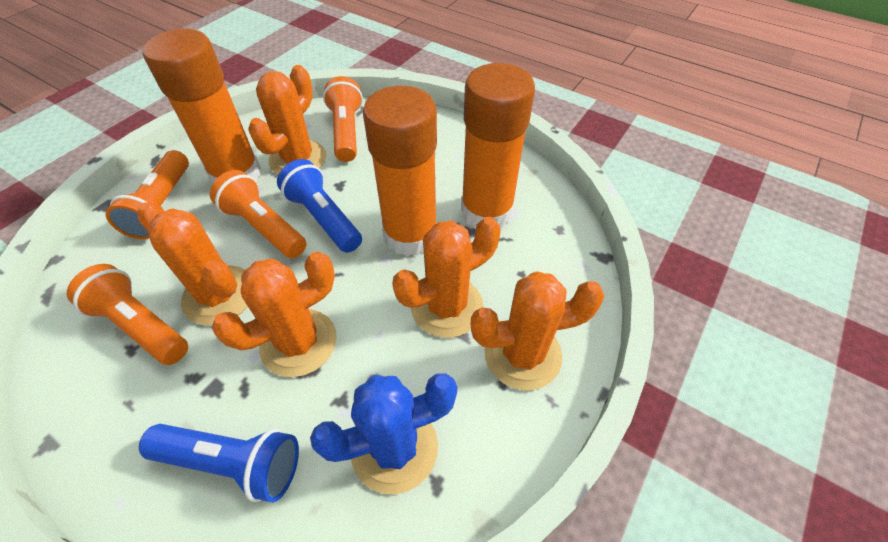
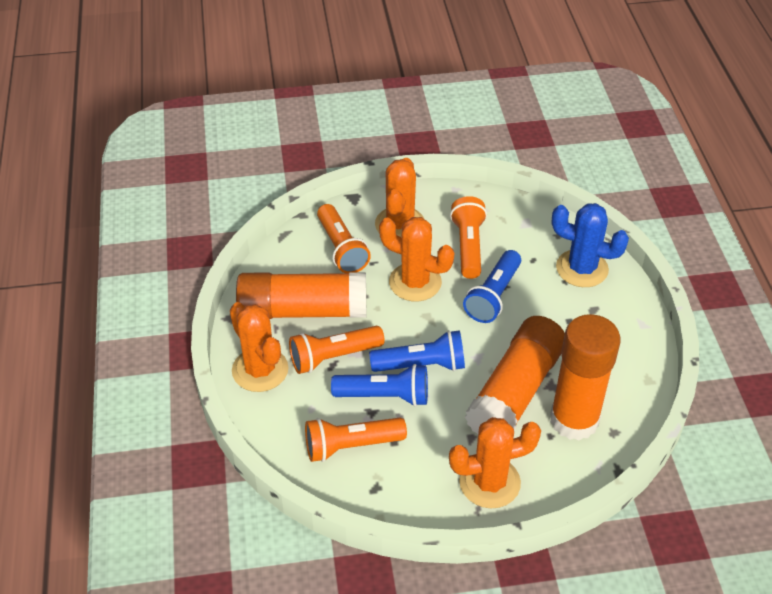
blue flashlight: 2 -> 3
orange cactus: 5 -> 4

